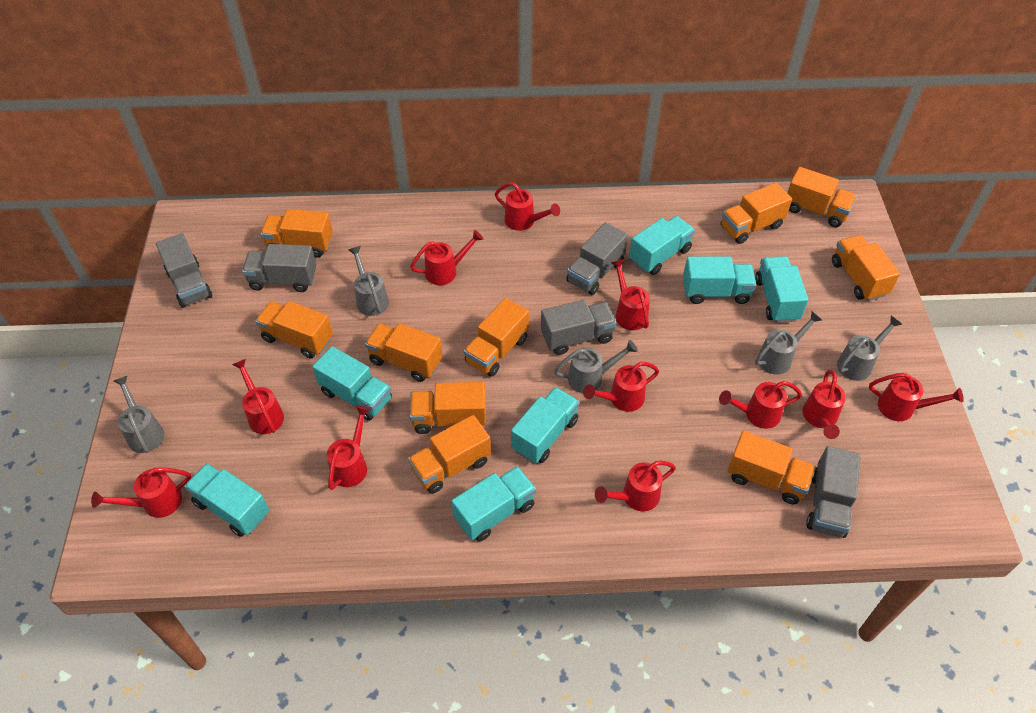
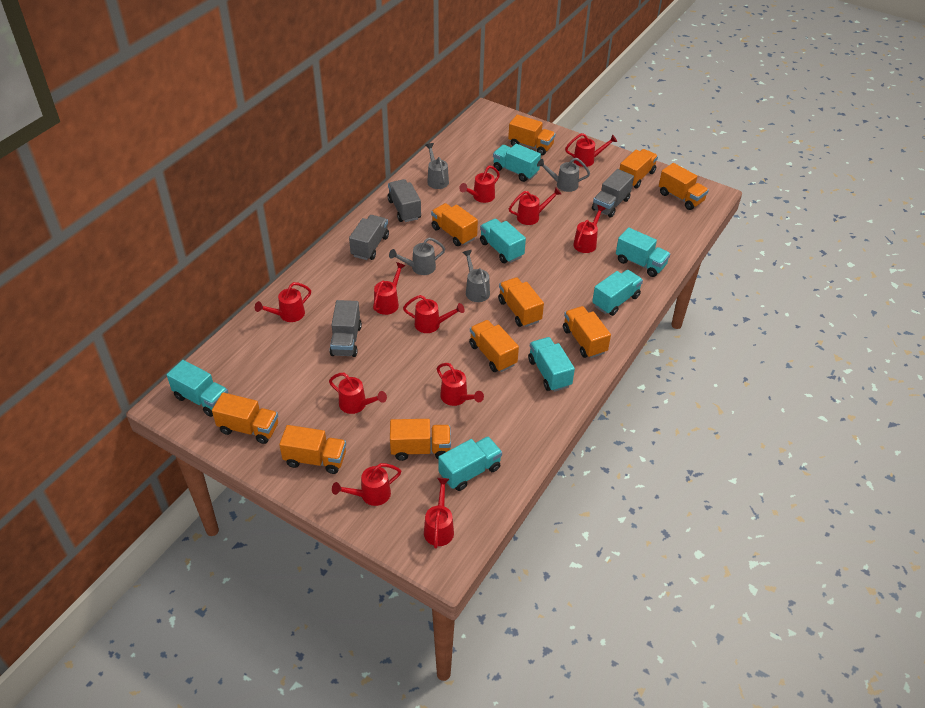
grey truck: 5 -> 4
grey watering can: 5 -> 4

